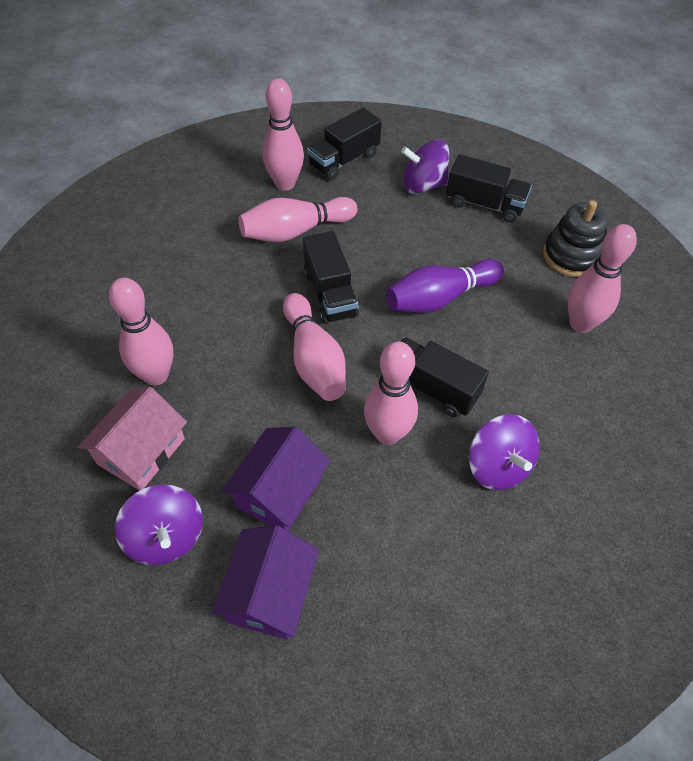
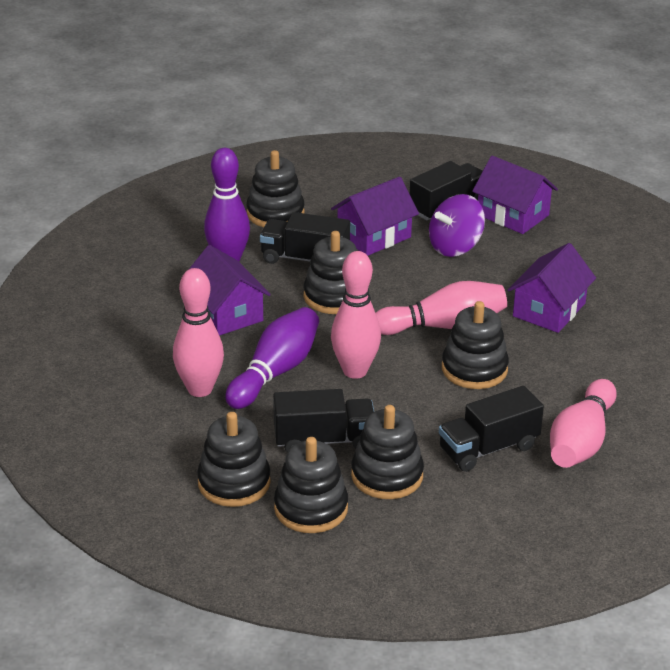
black stacking toy: 1 -> 6
pink bowling pin: 6 -> 4
pink house: 1 -> 0
purple bowling pin: 1 -> 2
purple house: 2 -> 4
purple spinning top: 3 -> 1

